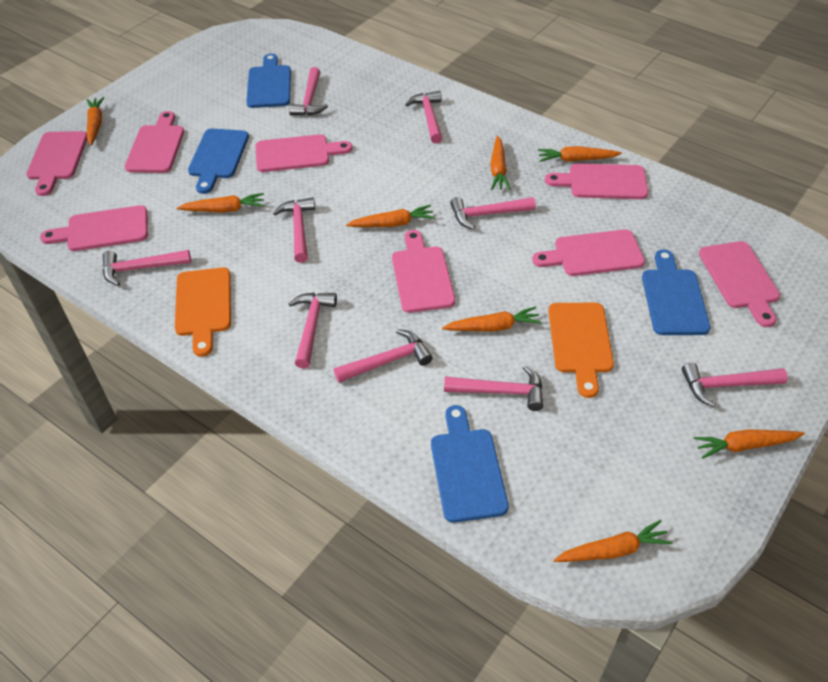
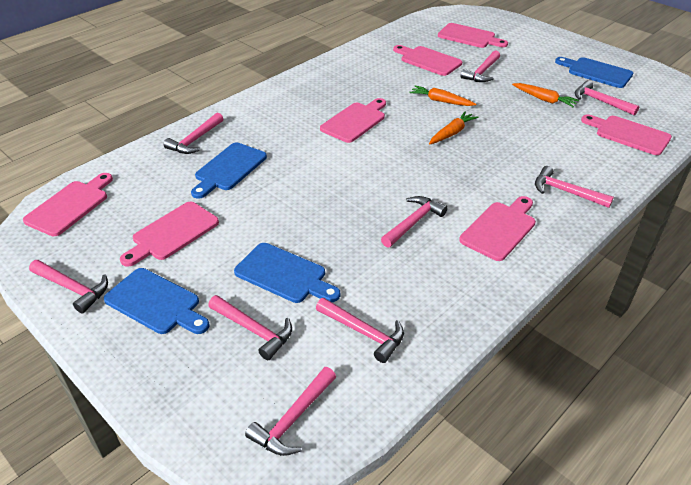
orange carrot: 8 -> 3
orange cutting board: 2 -> 0
pink cutting board: 8 -> 7

